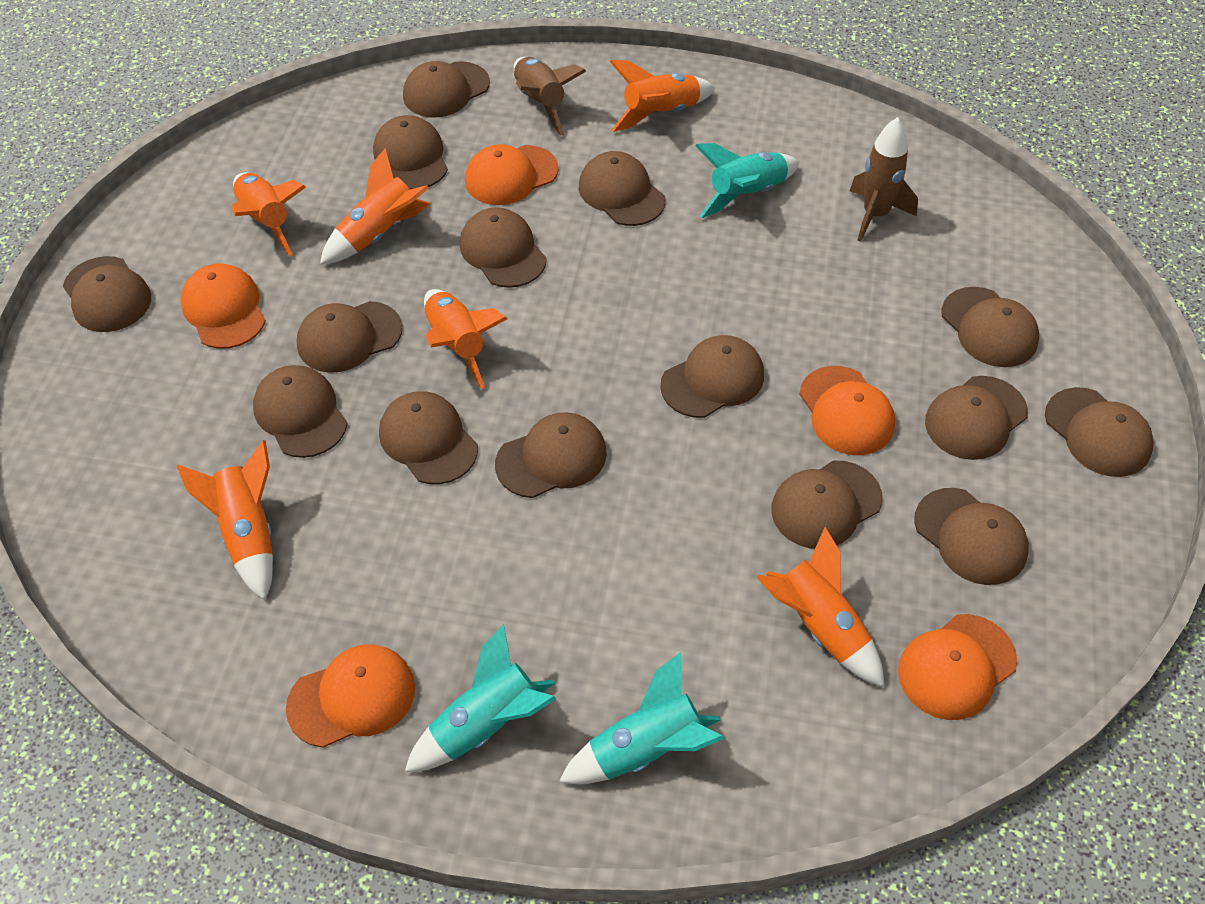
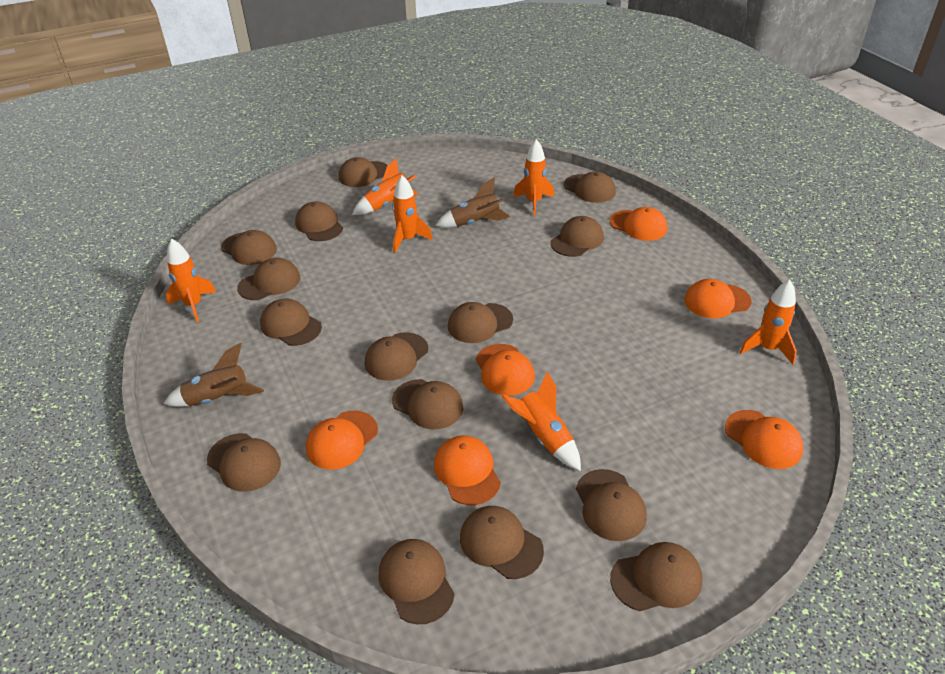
orange cap: 5 -> 6
turquoise rocket: 3 -> 0

